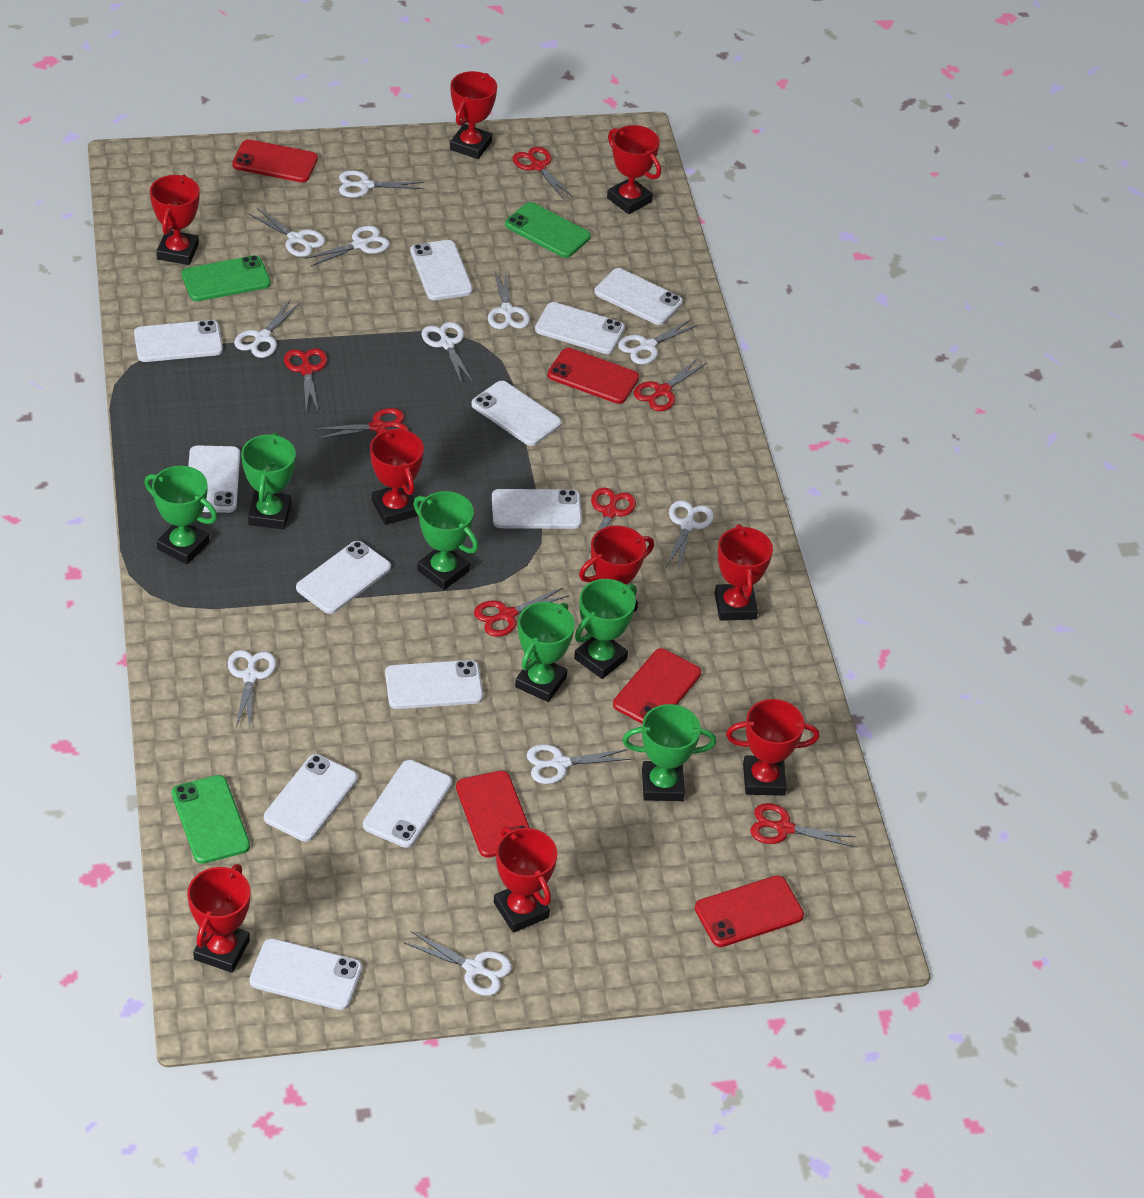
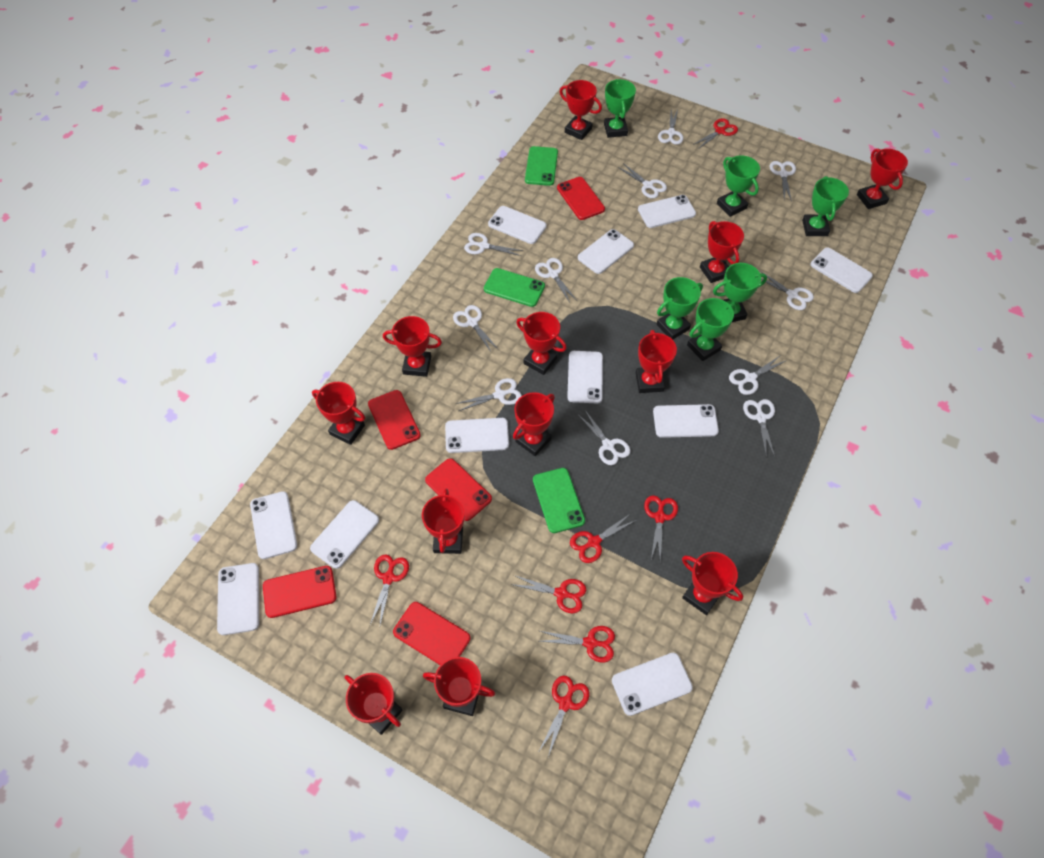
red trophy: 9 -> 12
white phone: 12 -> 11

